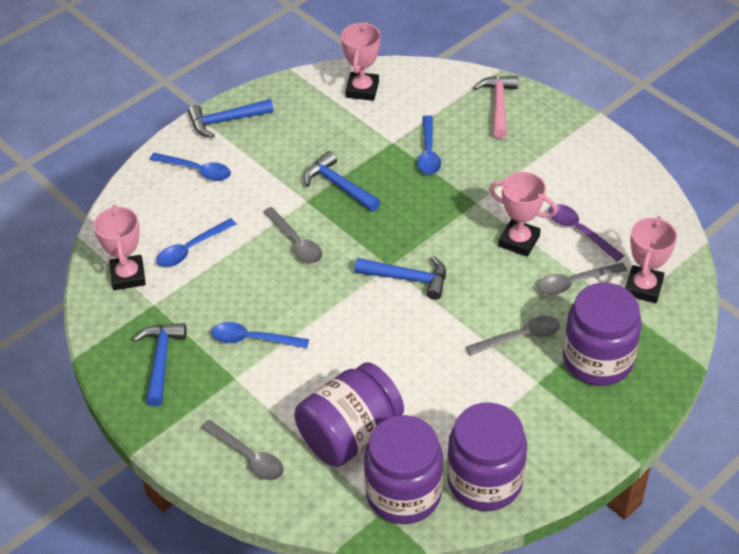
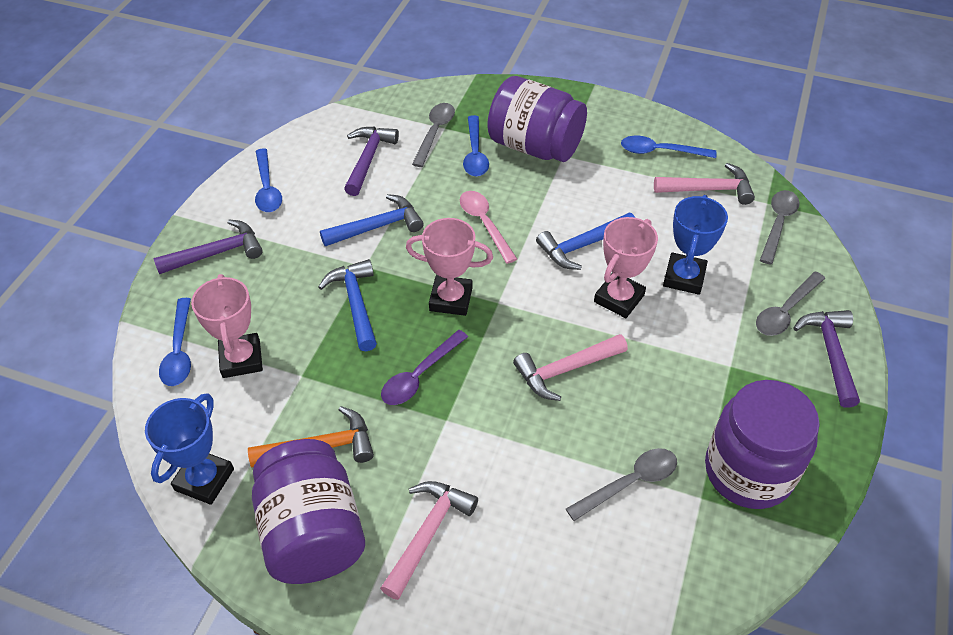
blue hammer: 4 -> 3
blue trophy: 0 -> 2
orange hammer: 0 -> 1
pink hammer: 1 -> 3
pink spoon: 0 -> 1
pink trophy: 4 -> 3
purple hammer: 0 -> 3
purple jar: 4 -> 3

